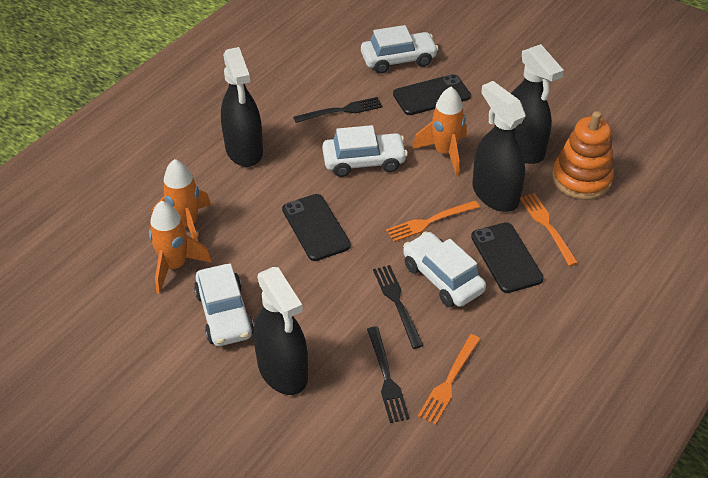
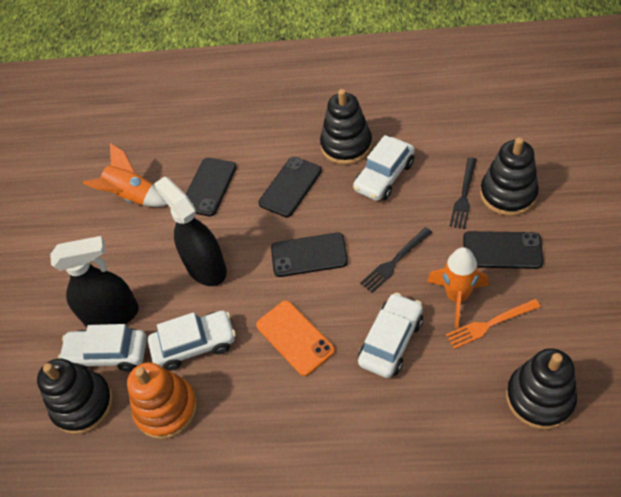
black fork: 3 -> 2
black phone: 3 -> 4
black spray bottle: 4 -> 2
black stacking toy: 0 -> 4
orange fork: 3 -> 1
orange phone: 0 -> 1
orange rocket: 3 -> 2

